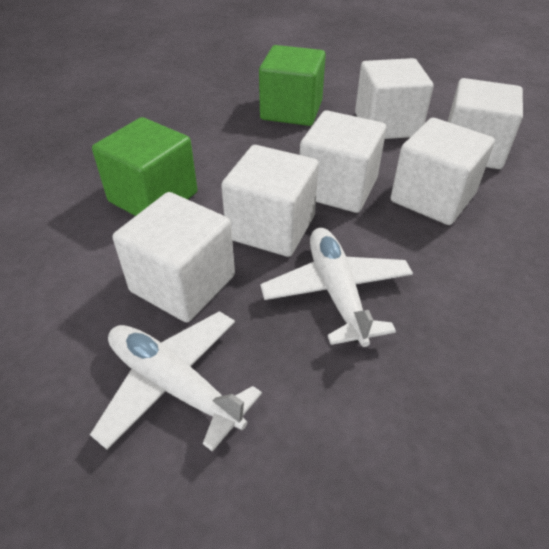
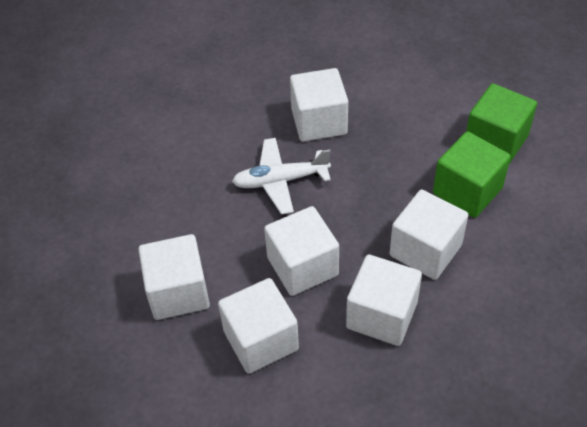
white plane: 2 -> 1

